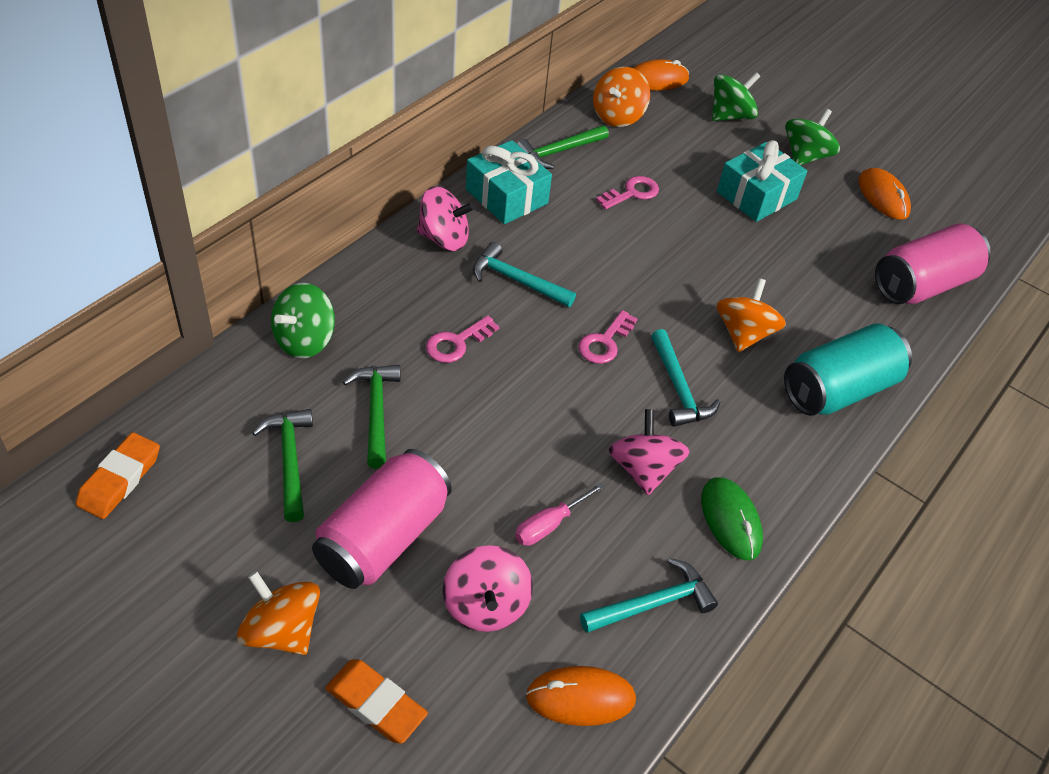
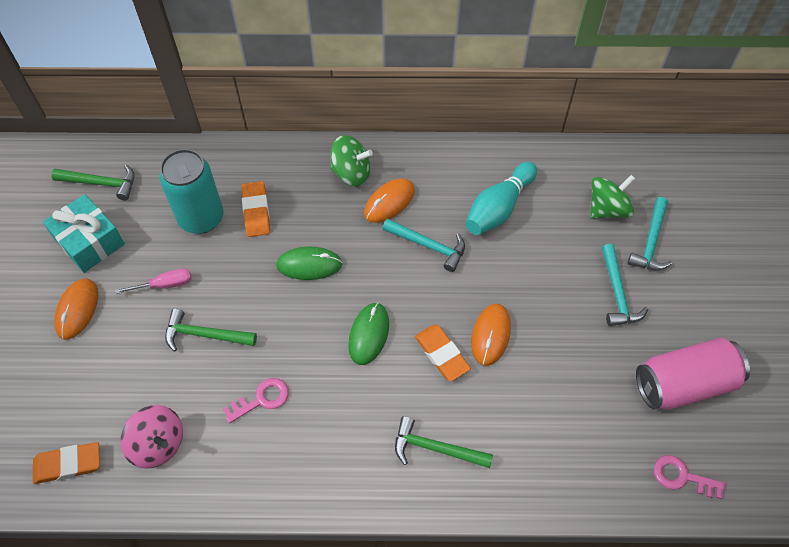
green mouse: 1 -> 2
green spinning top: 3 -> 2
orange eraser: 2 -> 3
orange spinning top: 3 -> 0
pink can: 2 -> 1
pink key: 3 -> 2
pink spinning top: 3 -> 1
turquoise bowling pin: 0 -> 1
turquoise gift: 2 -> 1

